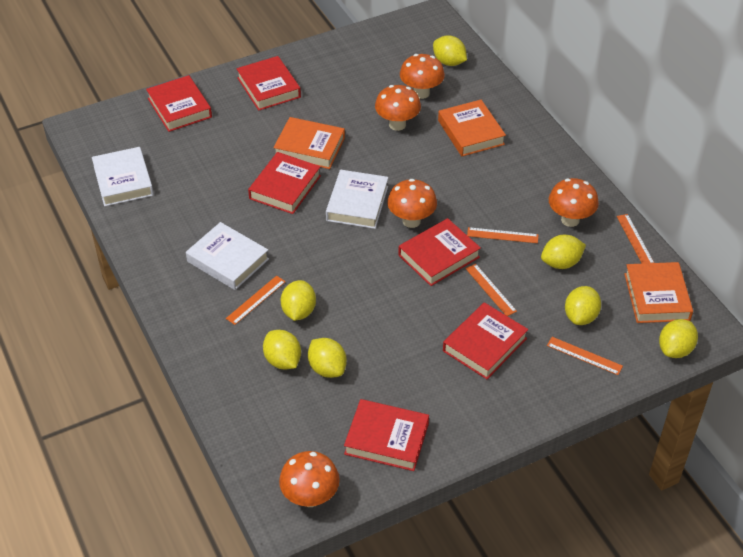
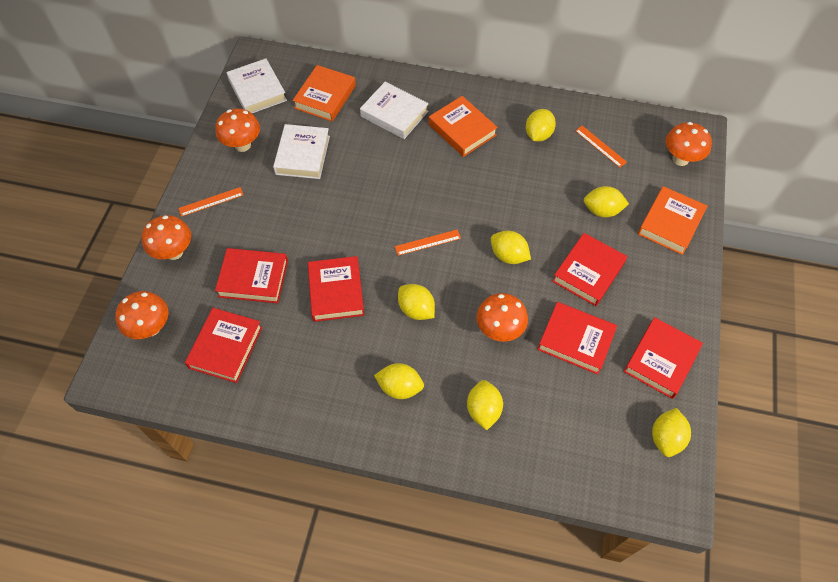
orange ruler: 5 -> 3

